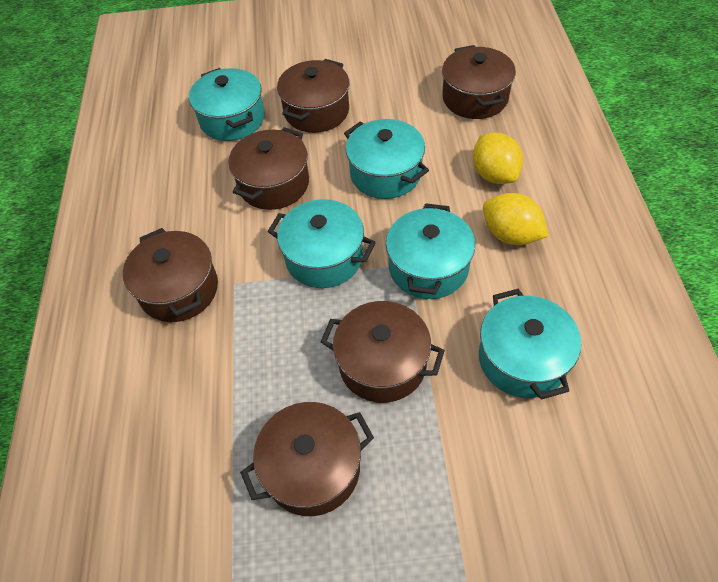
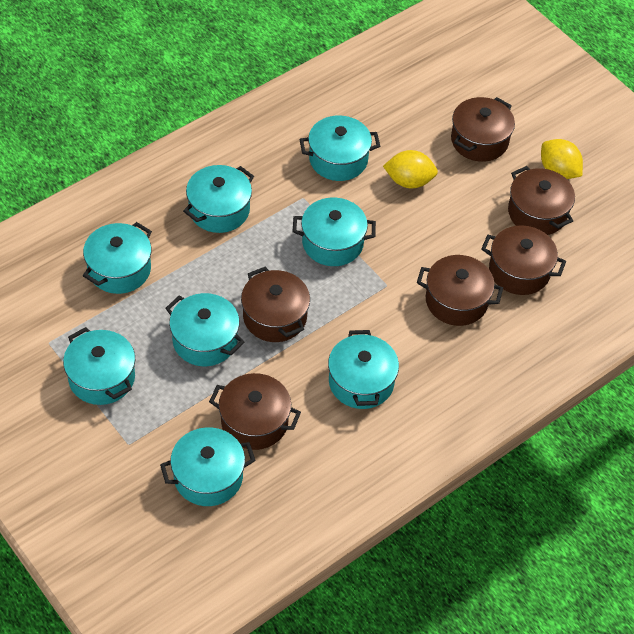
turquoise pot: 5 -> 8

